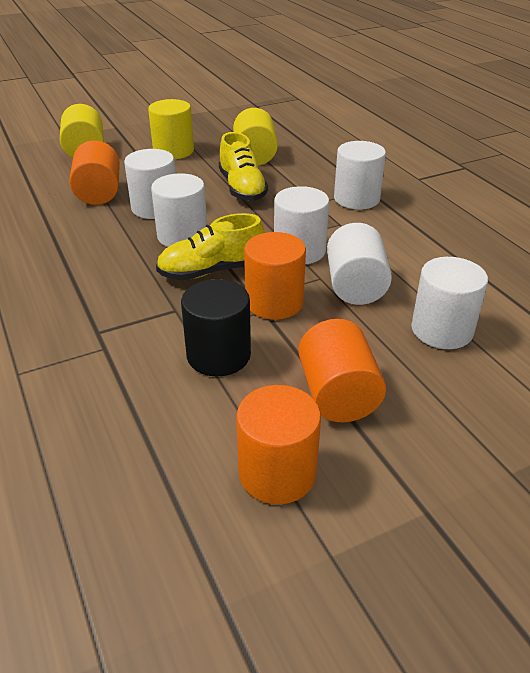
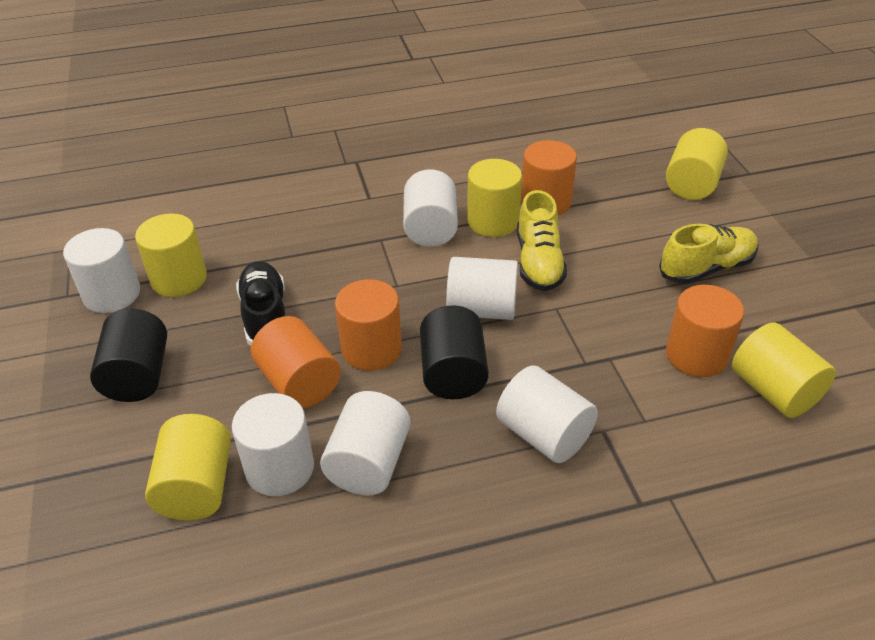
black cylinder: 1 -> 2
black shoe: 0 -> 1
yellow cylinder: 3 -> 5

